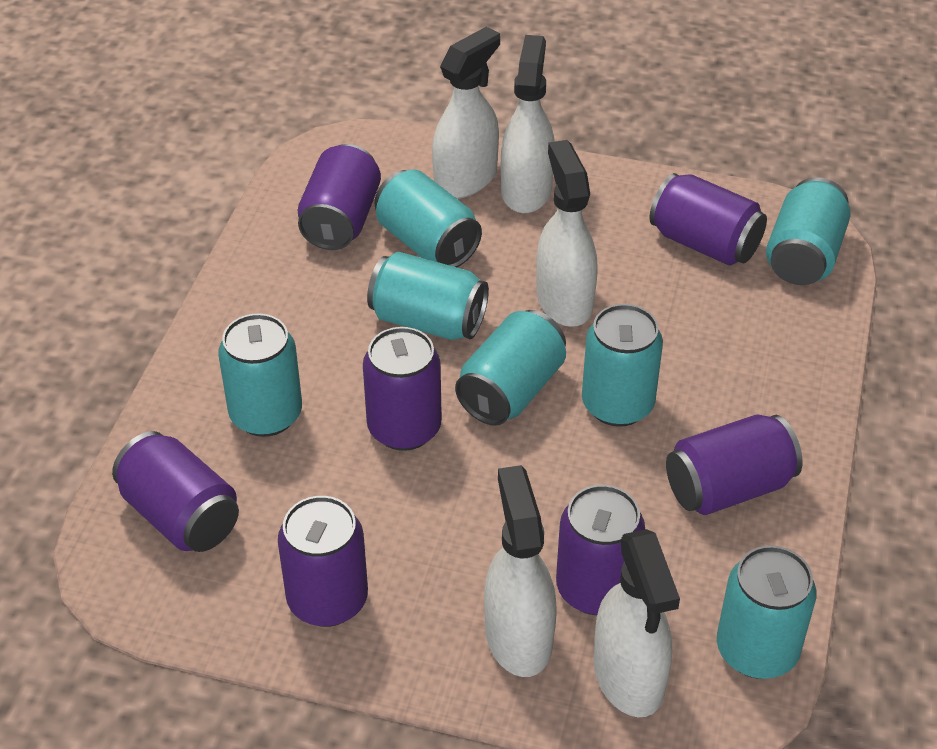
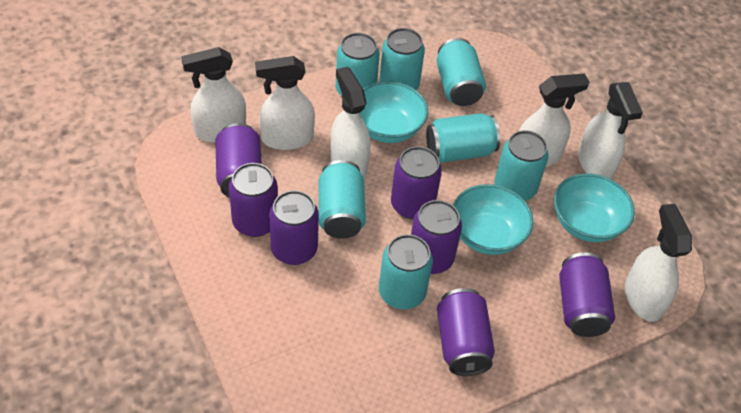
turquoise bowl: 0 -> 3
white spray bottle: 5 -> 6

